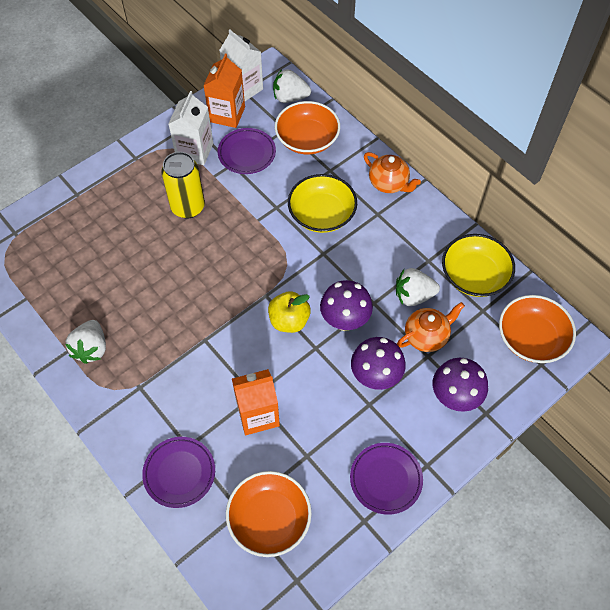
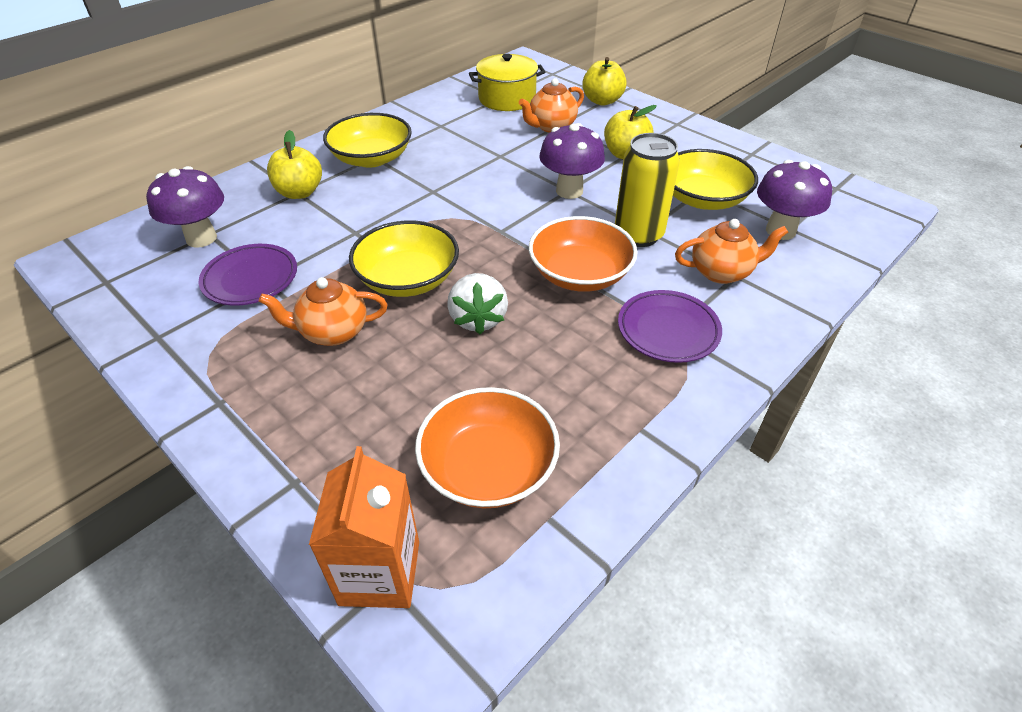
orange bowl: 3 -> 2
orange carton: 2 -> 1
orange teapot: 2 -> 3
purple plate: 3 -> 2
white carton: 2 -> 0
white strawberry: 3 -> 1
yellow apple: 1 -> 3
yellow bowl: 2 -> 3
yellow pot: 0 -> 1

